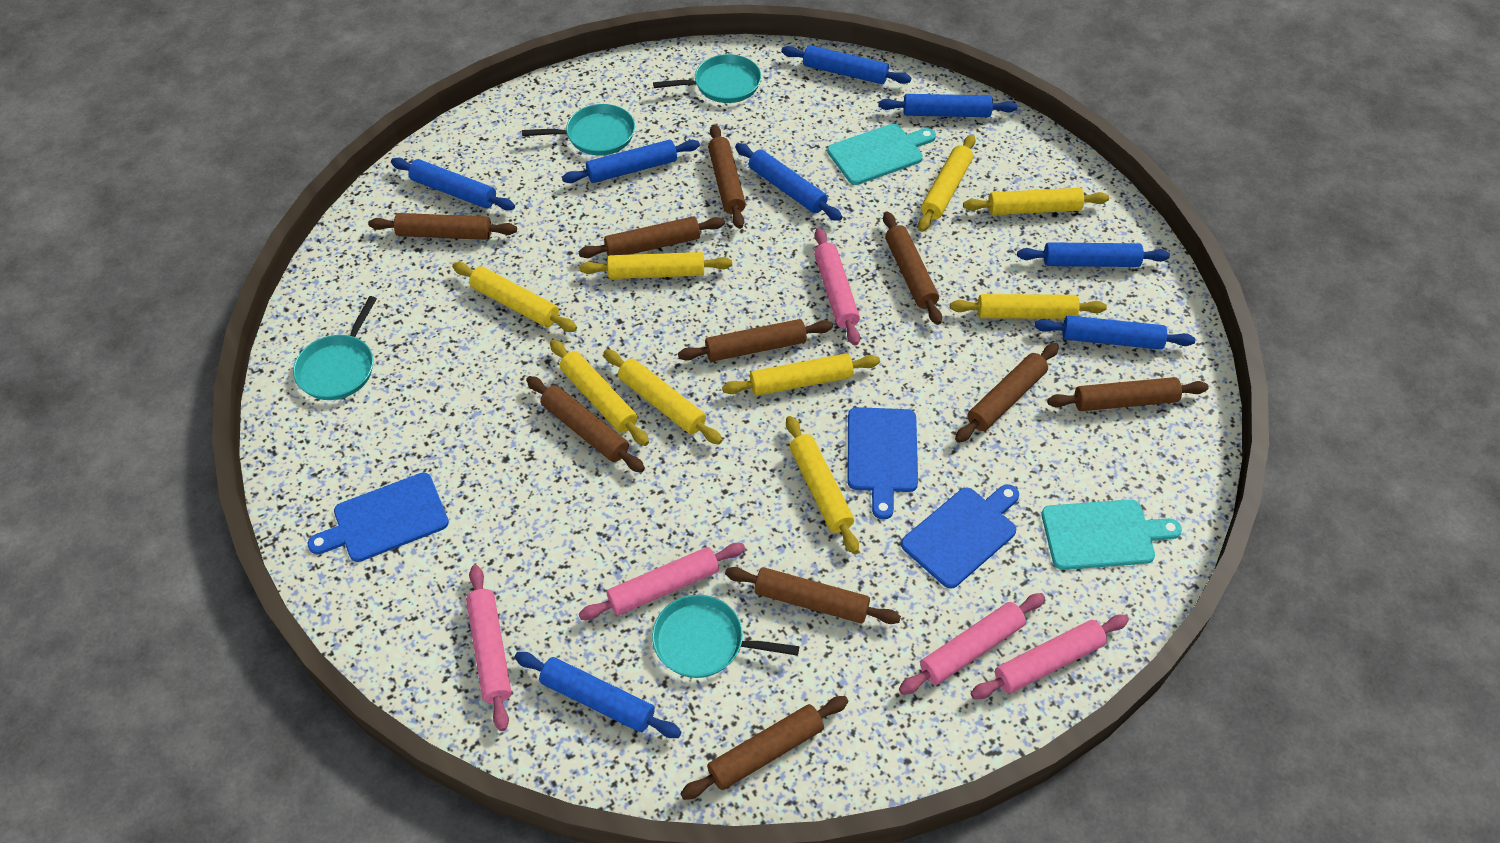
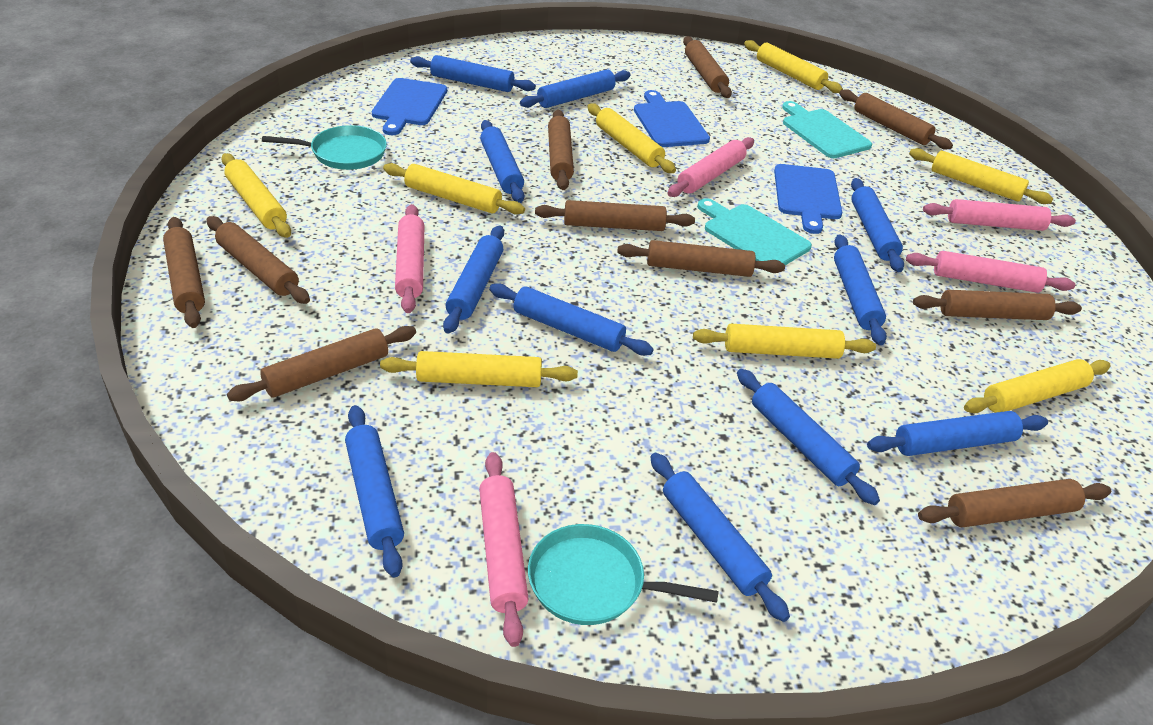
blue rolling pin: 8 -> 11
turquoise pan: 4 -> 2
yellow rolling pin: 9 -> 8

